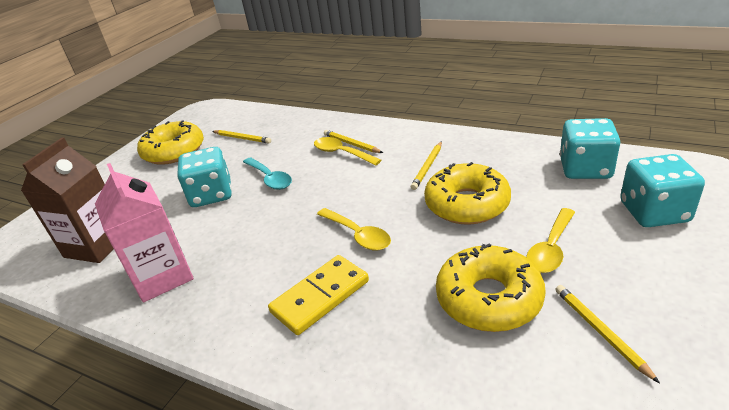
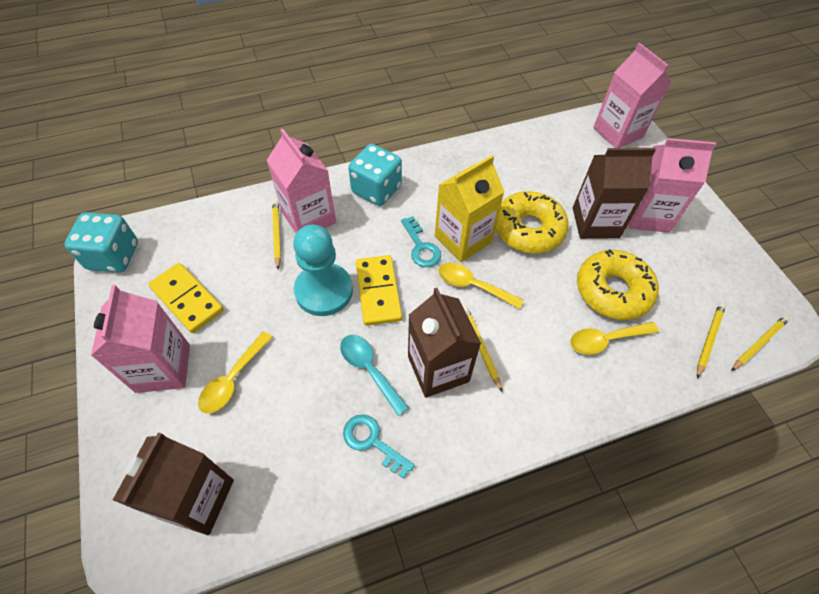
brown carton: 1 -> 3
pink carton: 1 -> 4
turquoise dice: 3 -> 2
turquoise key: 0 -> 2
turquoise pawn: 0 -> 1
yellow carton: 0 -> 1
yellow domino: 1 -> 2
yellow donut: 3 -> 2

